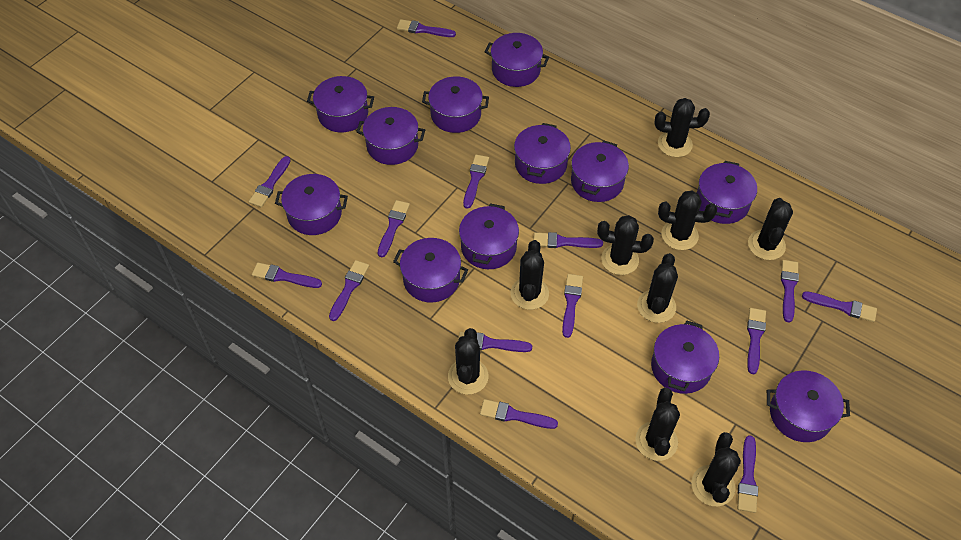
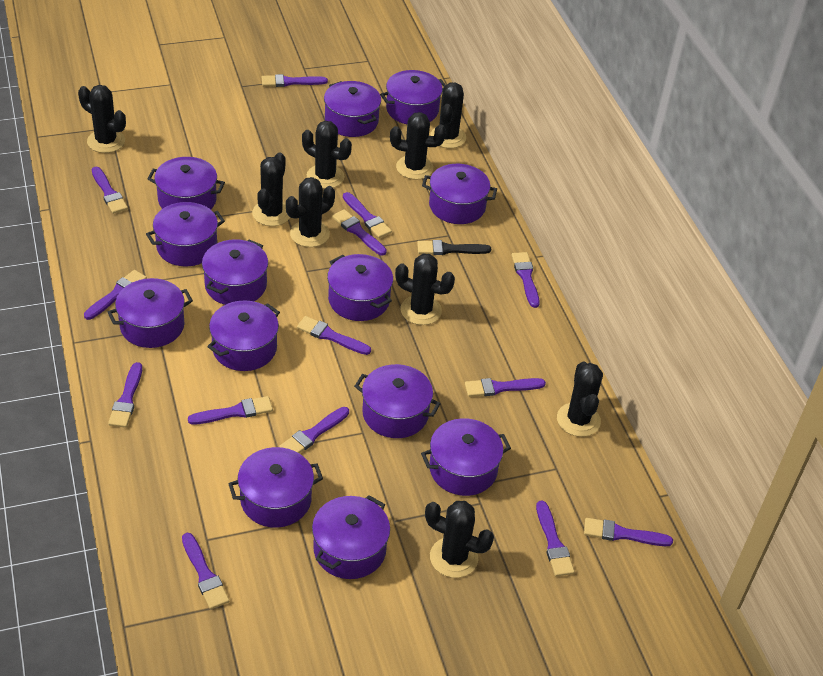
black brush: 0 -> 1
purple pot: 12 -> 13

